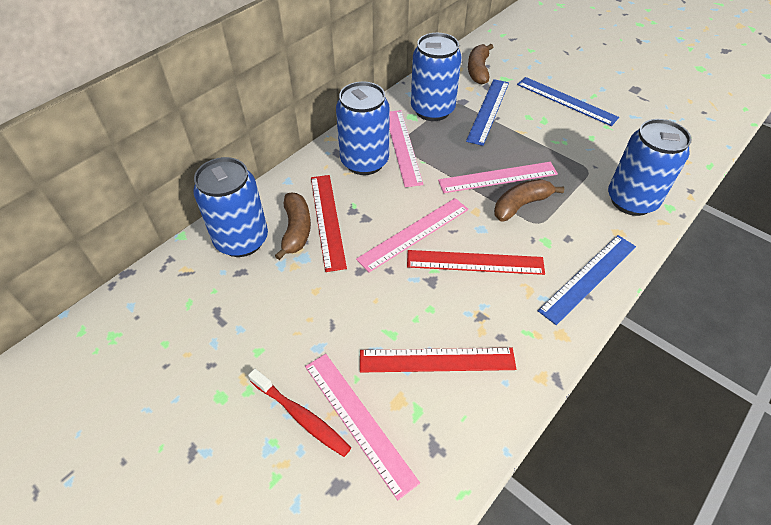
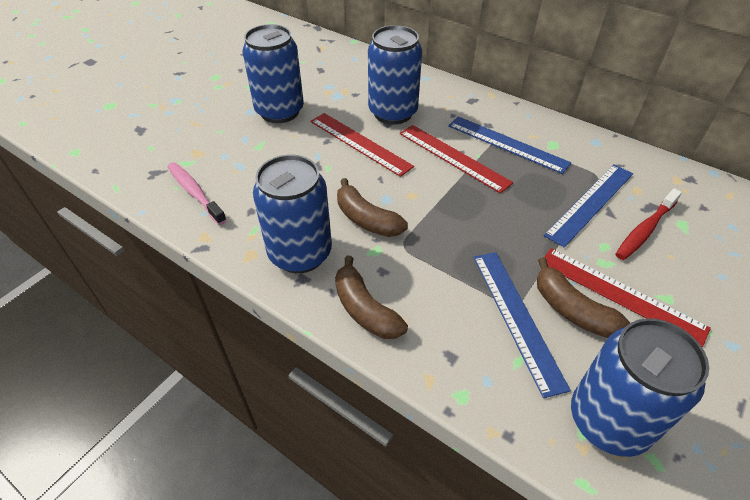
pink ruler: 4 -> 0
pink toothbrush: 0 -> 1

